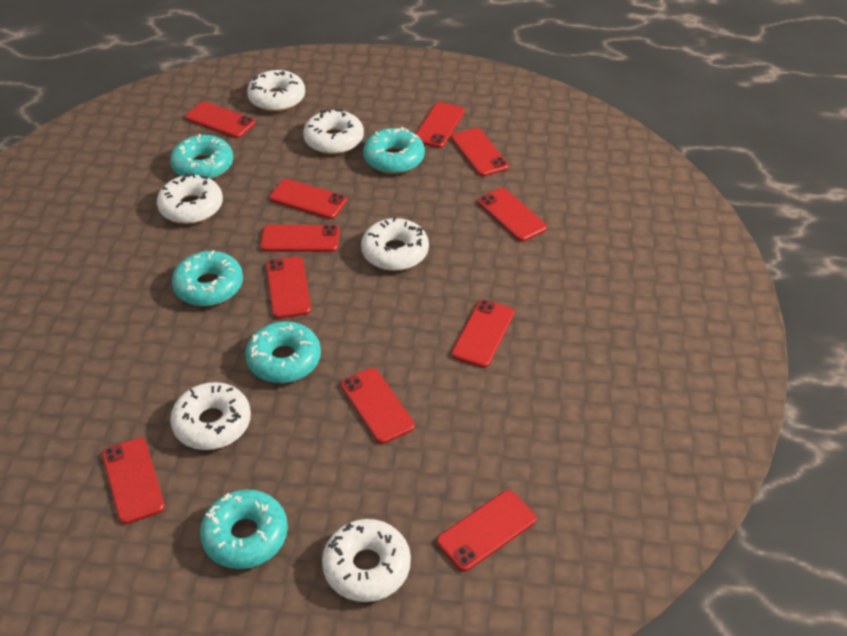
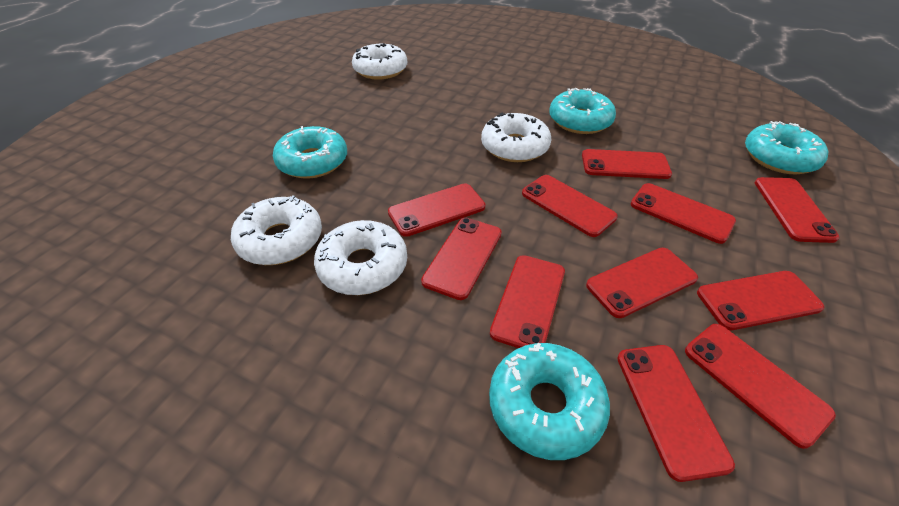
turquoise donut: 5 -> 4
white donut: 6 -> 4

